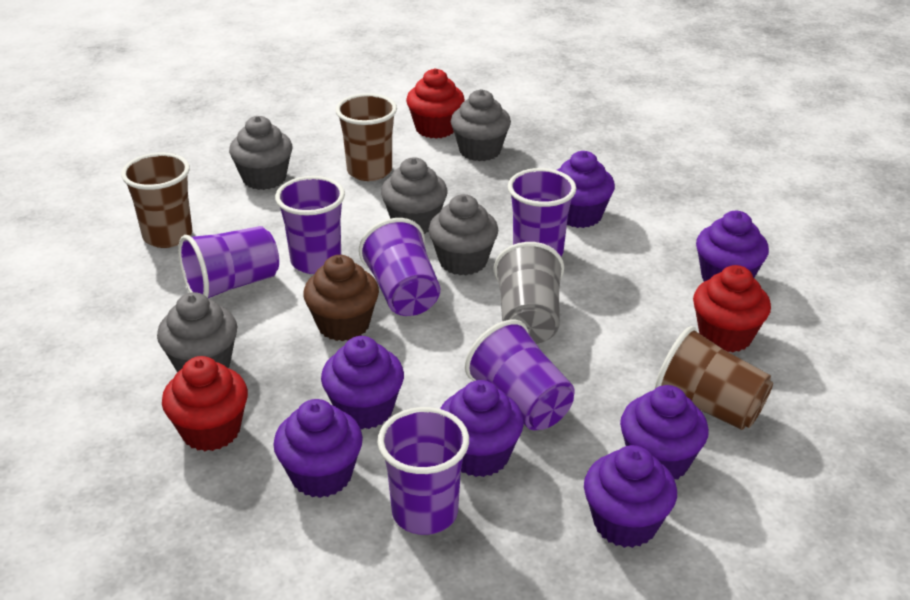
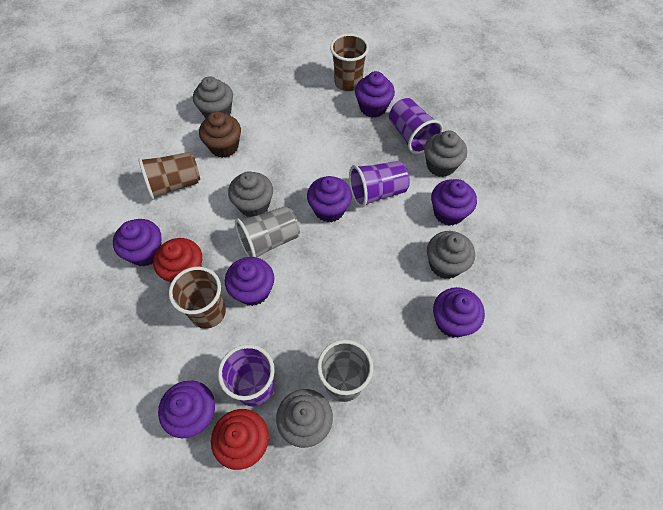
grey cup: 1 -> 2
purple cup: 6 -> 3
red cupcake: 3 -> 2

